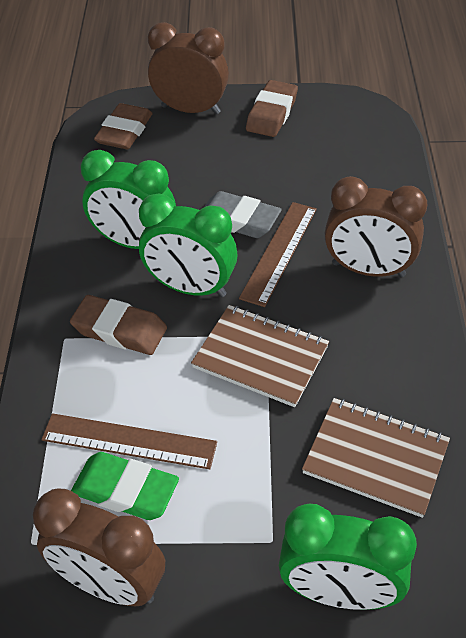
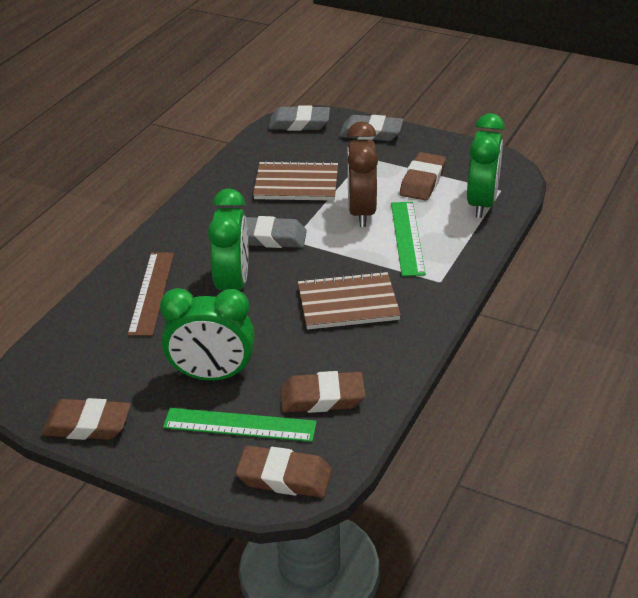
brown clock: 3 -> 1
brown eraser: 3 -> 4
brown ruler: 2 -> 1
green eraser: 1 -> 0
green ruler: 0 -> 2
grey eraser: 1 -> 3

